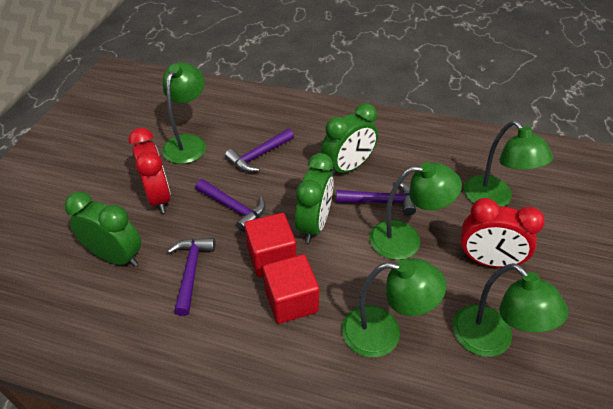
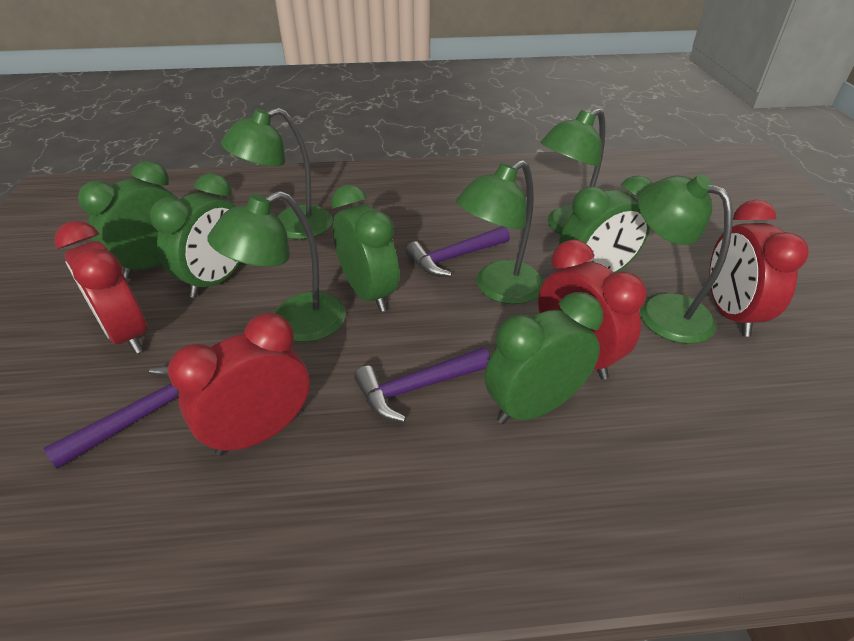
green clock: 3 -> 5
purple hammer: 4 -> 3
red clock: 2 -> 4
red cube: 2 -> 0

